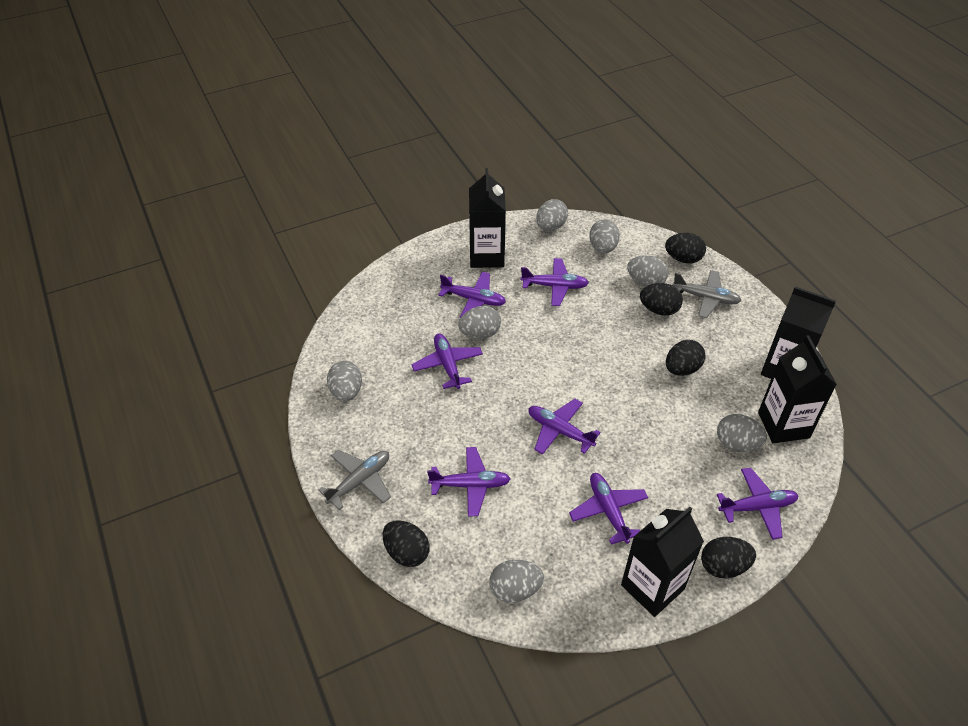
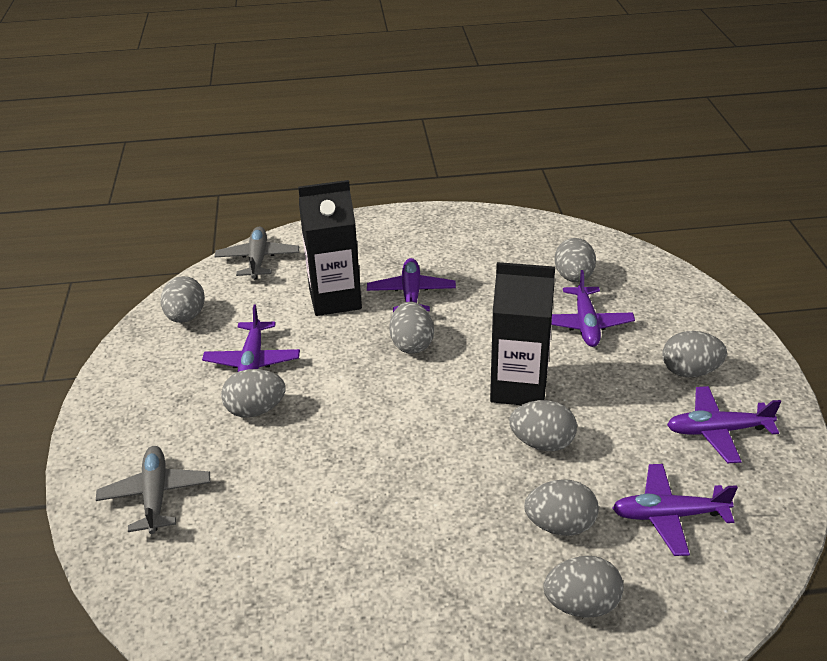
black carton: 4 -> 2
black egg: 5 -> 0
grey egg: 7 -> 8
purple plane: 7 -> 5

